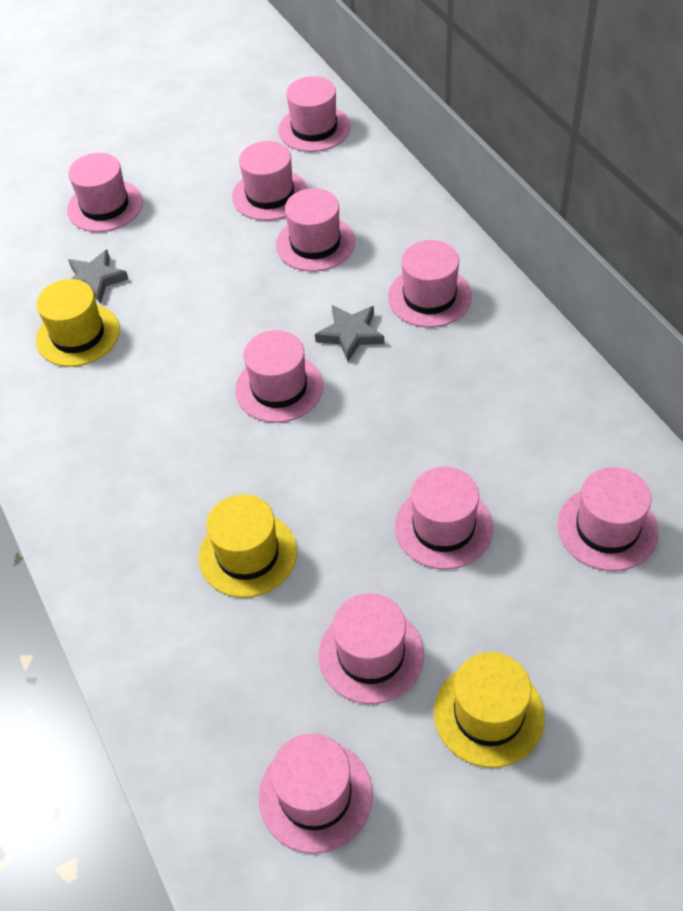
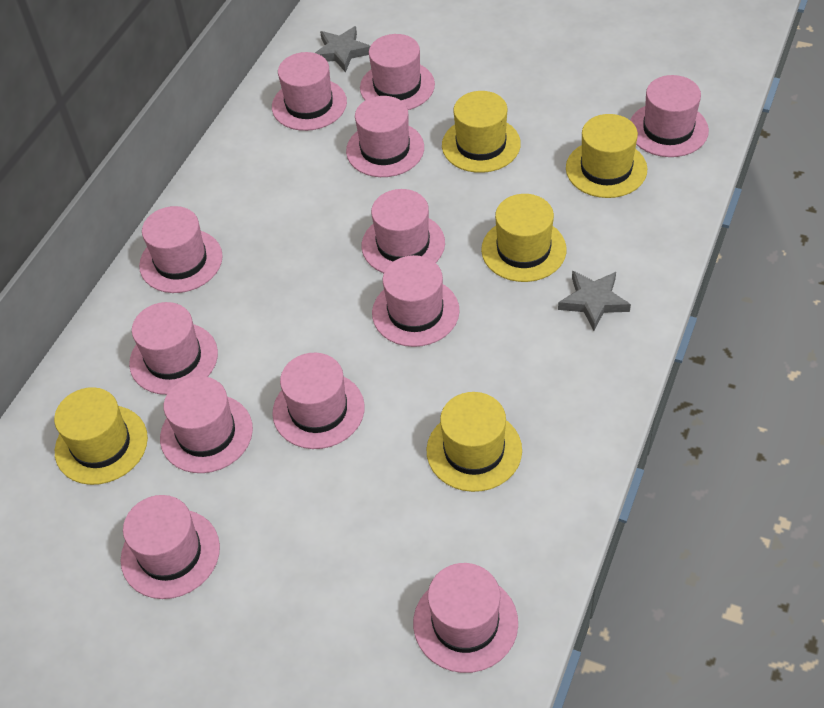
pink hat: 10 -> 12
yellow hat: 3 -> 5

